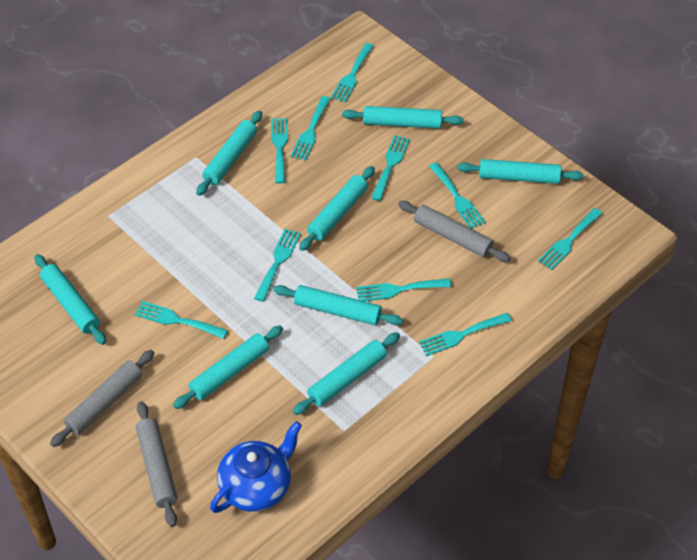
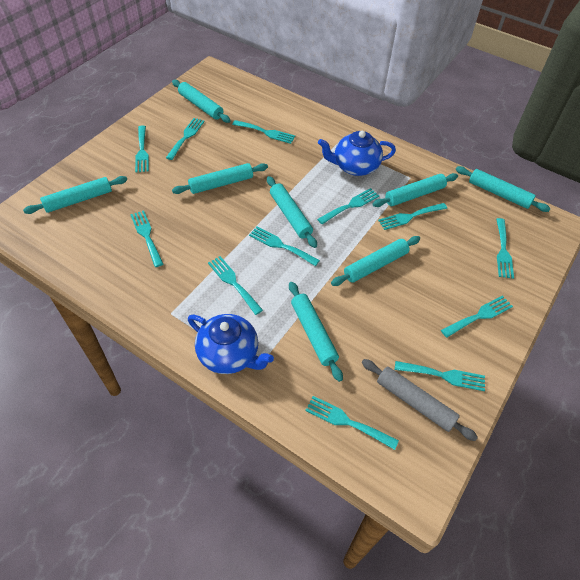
blue teapot: 1 -> 2
grey rolling pin: 3 -> 1
turquoise fork: 10 -> 12

